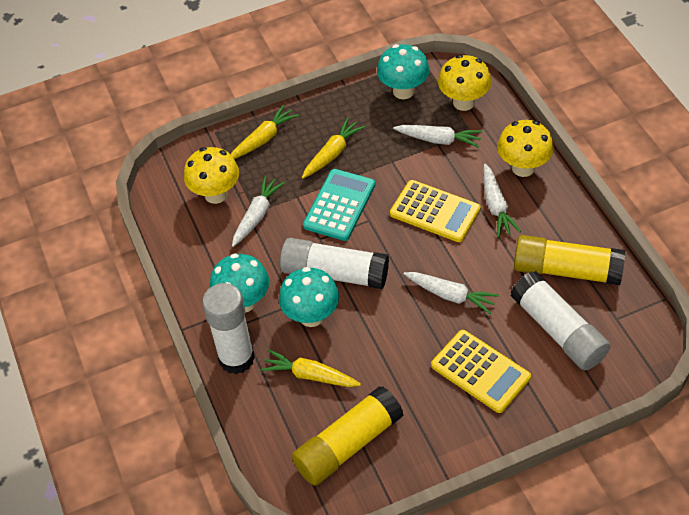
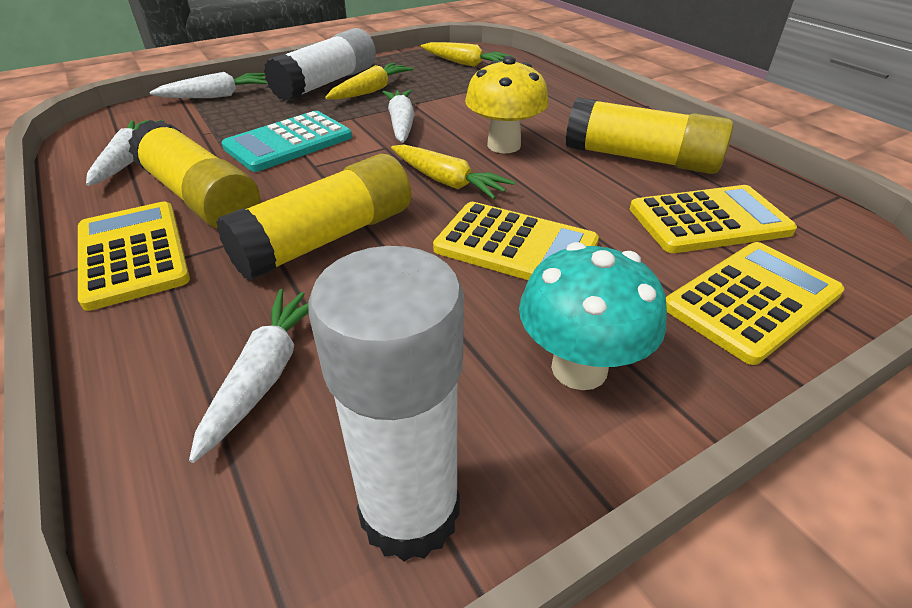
turquoise mushroom: 3 -> 1
white glue stick: 3 -> 2
yellow calculator: 2 -> 4
yellow glue stick: 2 -> 3
yellow mushroom: 3 -> 1

